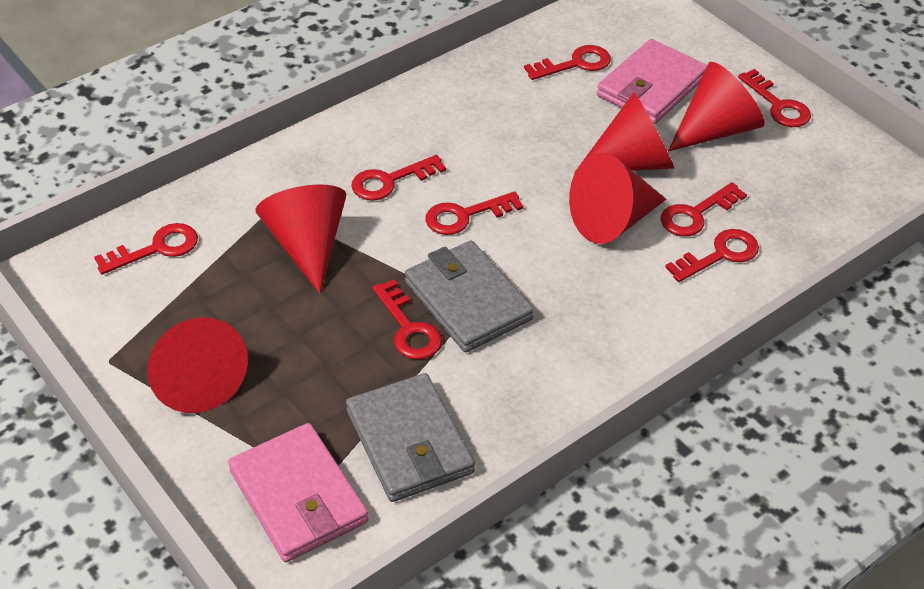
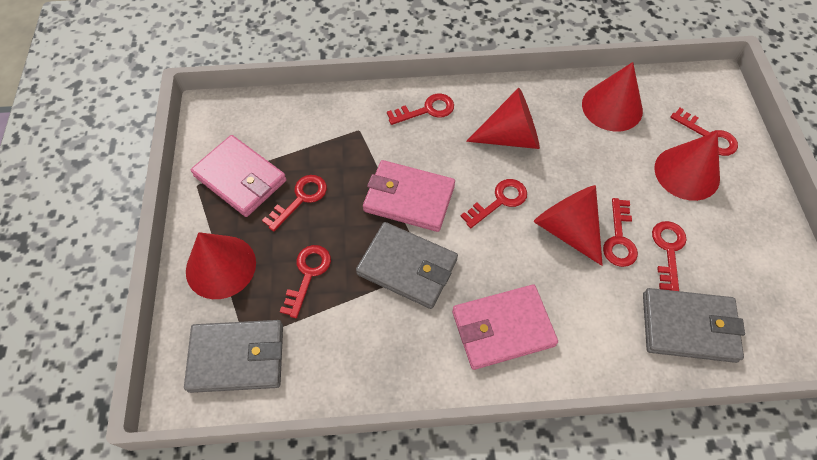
grey wallet: 2 -> 3
pink wallet: 2 -> 3
red key: 8 -> 7

